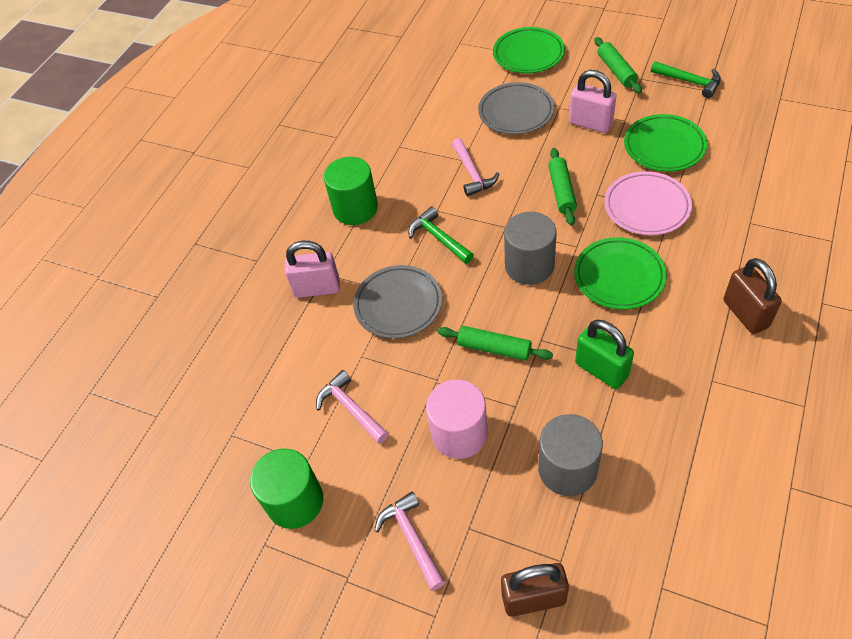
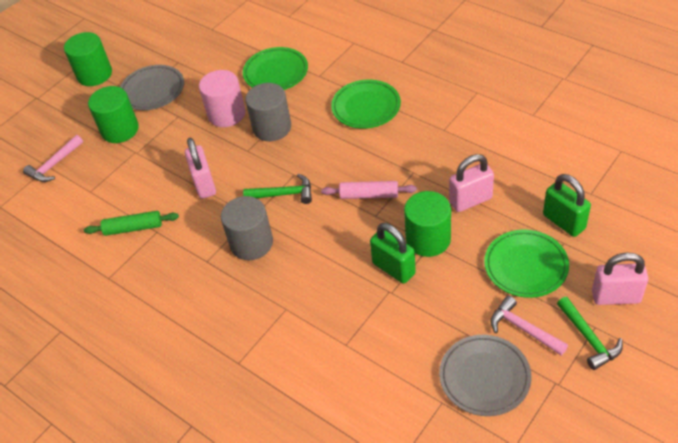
brown padlock: 2 -> 0
green cylinder: 2 -> 3
green padlock: 1 -> 2
green rolling pin: 3 -> 1
pink hammer: 3 -> 2
pink padlock: 2 -> 3
pink plate: 1 -> 0
pink rolling pin: 0 -> 1

